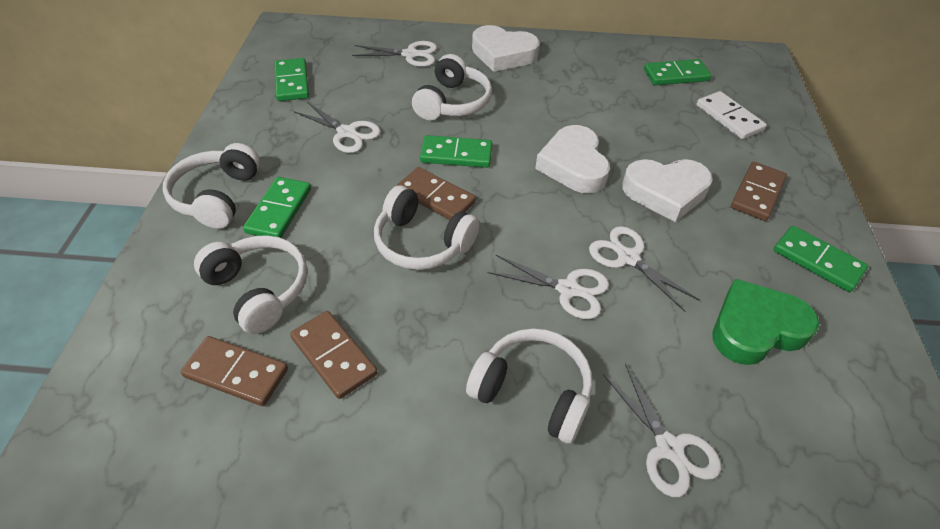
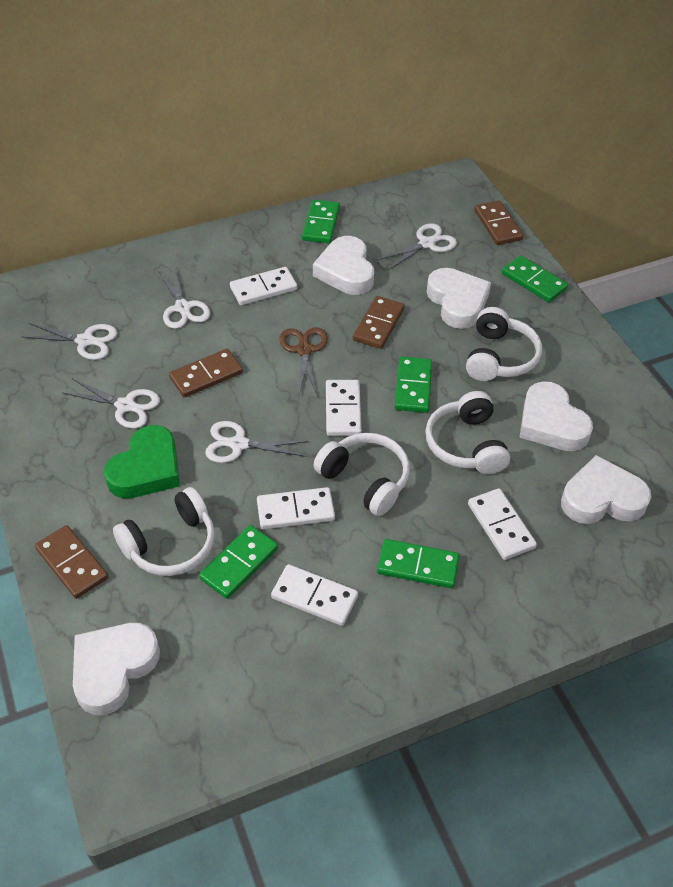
brown scissors: 0 -> 1
white domino: 1 -> 5
white headphones: 5 -> 4
white heart: 3 -> 5

